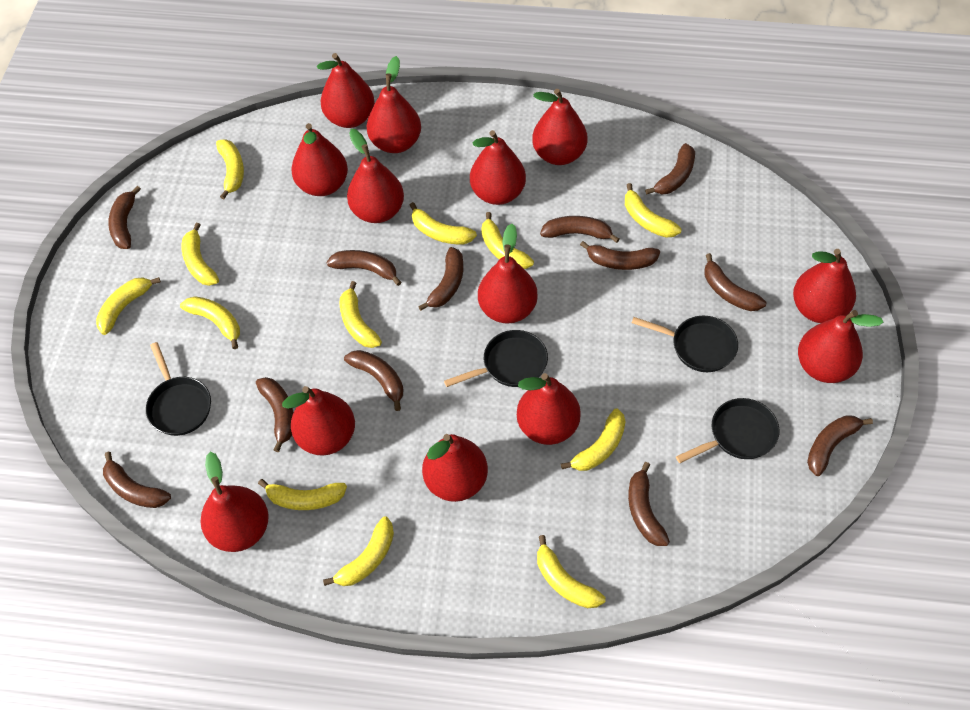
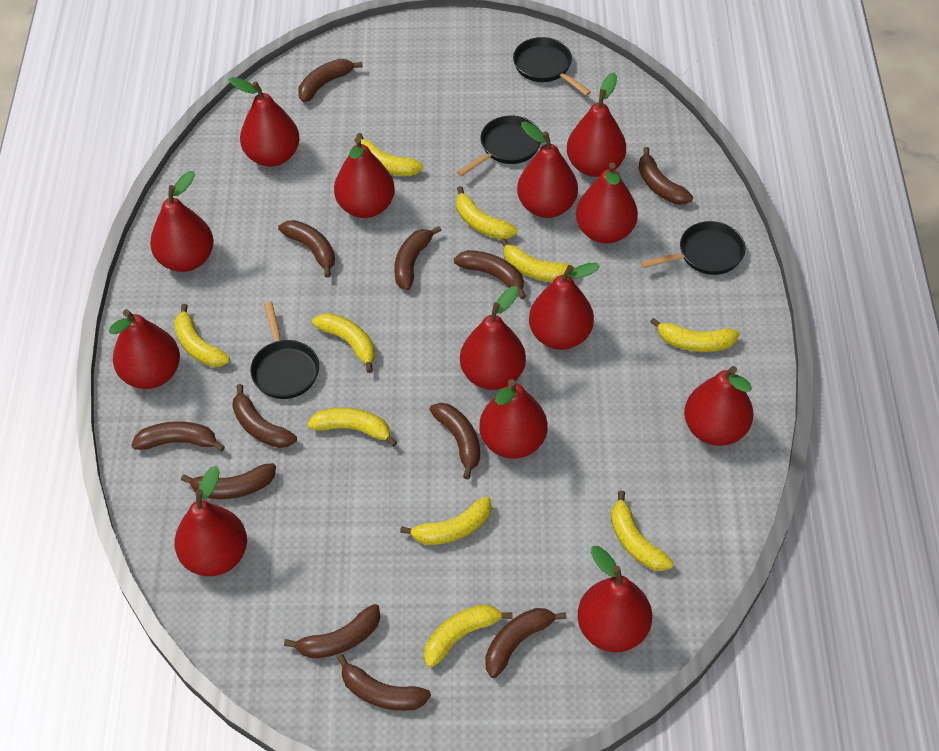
yellow banana: 12 -> 10

